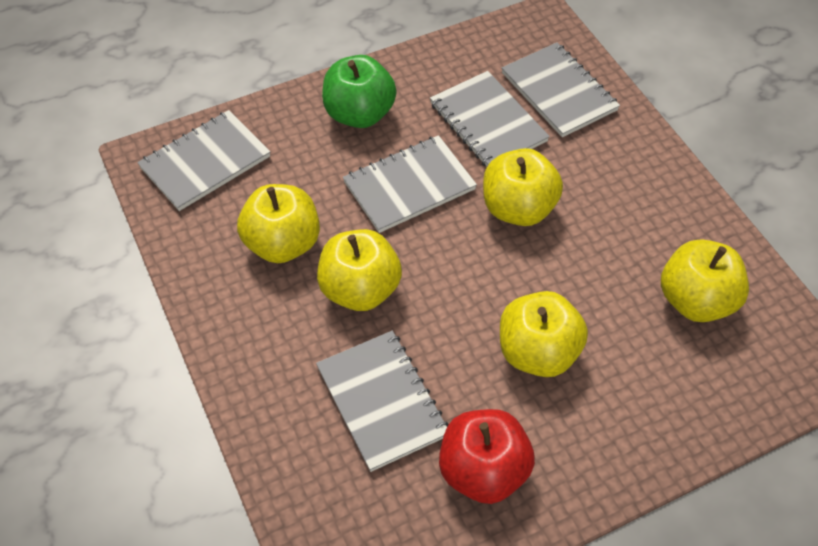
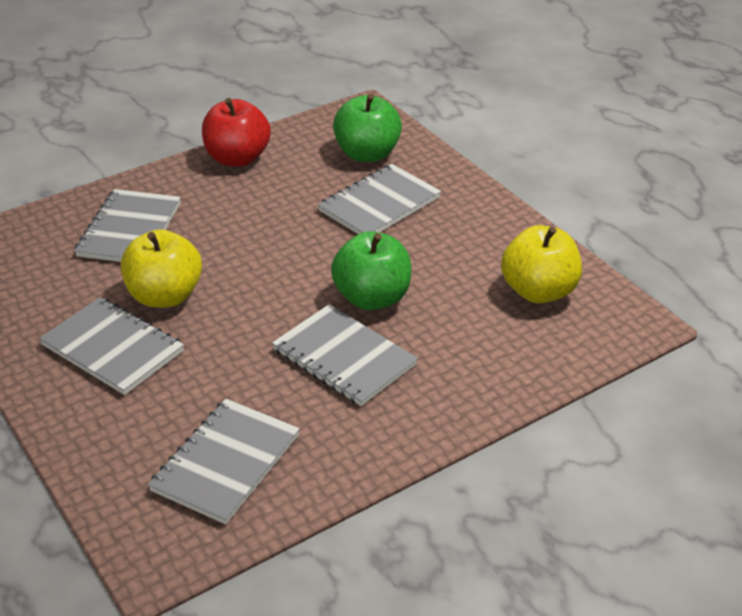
green apple: 1 -> 2
yellow apple: 5 -> 2

